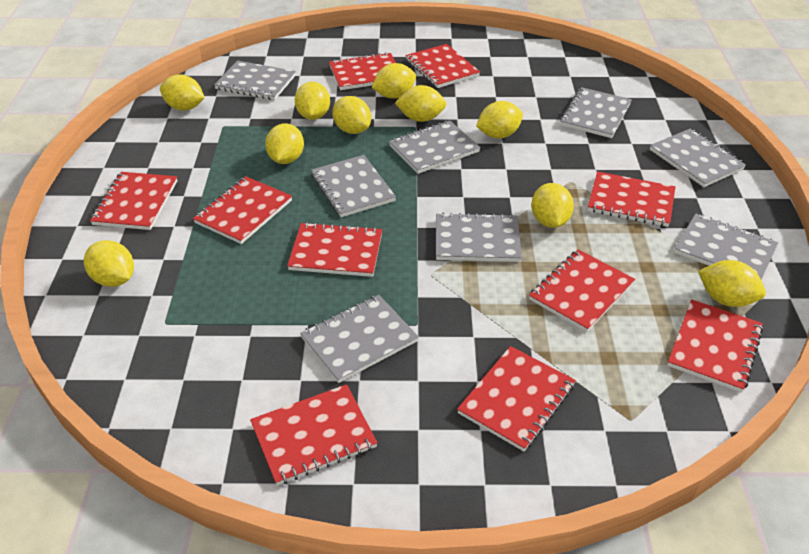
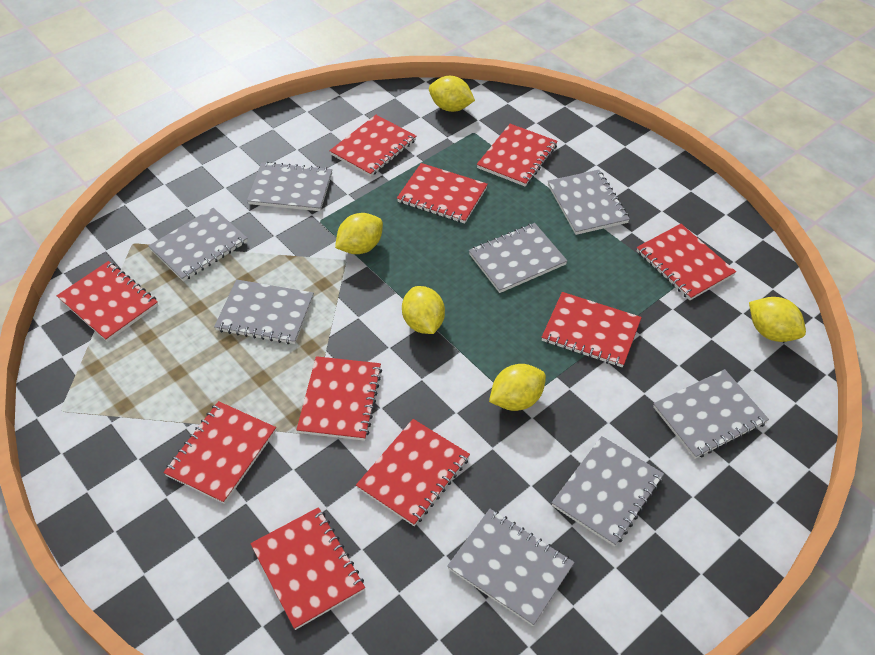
yellow lemon: 10 -> 5

